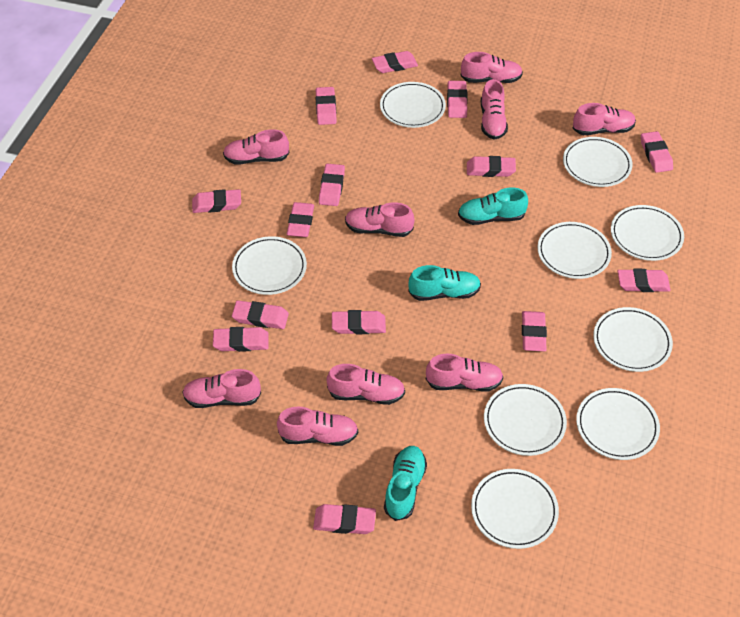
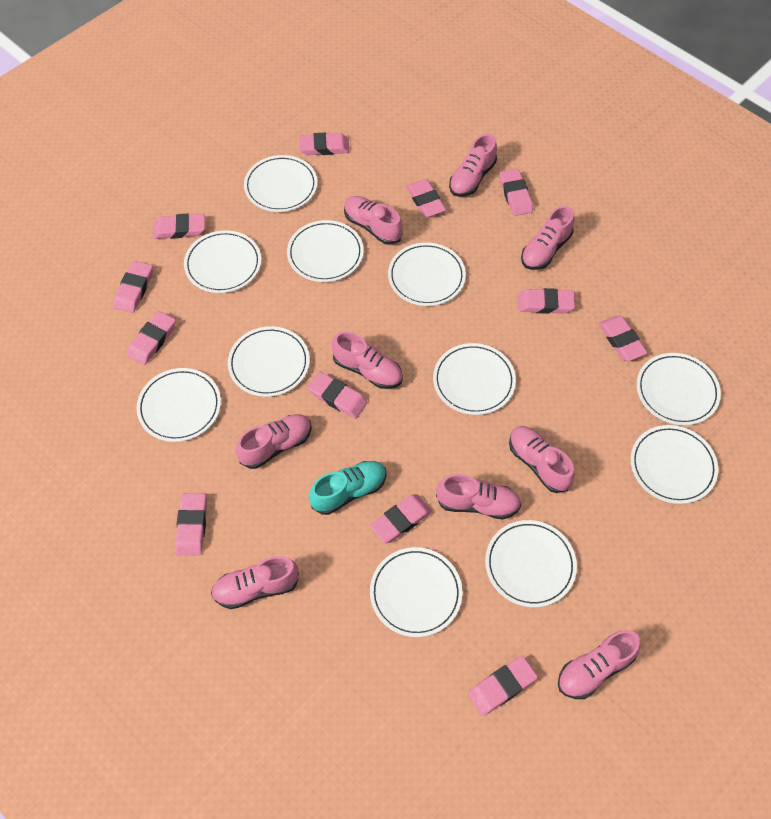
pink eraser: 14 -> 12
turquoise shoe: 3 -> 1
white plate: 9 -> 11

